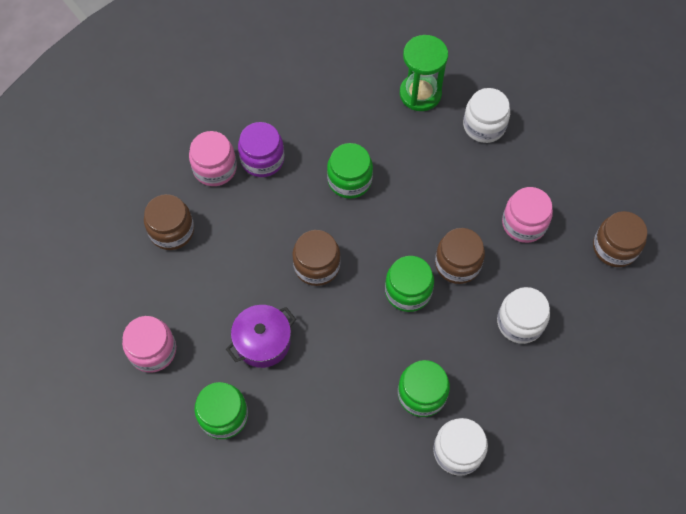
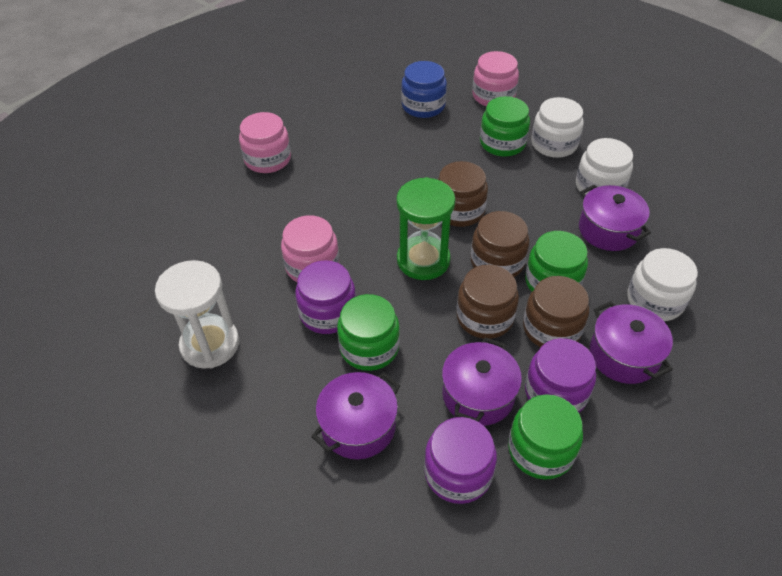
blue jar: 0 -> 1
purple jar: 1 -> 3
purple pot: 1 -> 4
white hourglass: 0 -> 1

